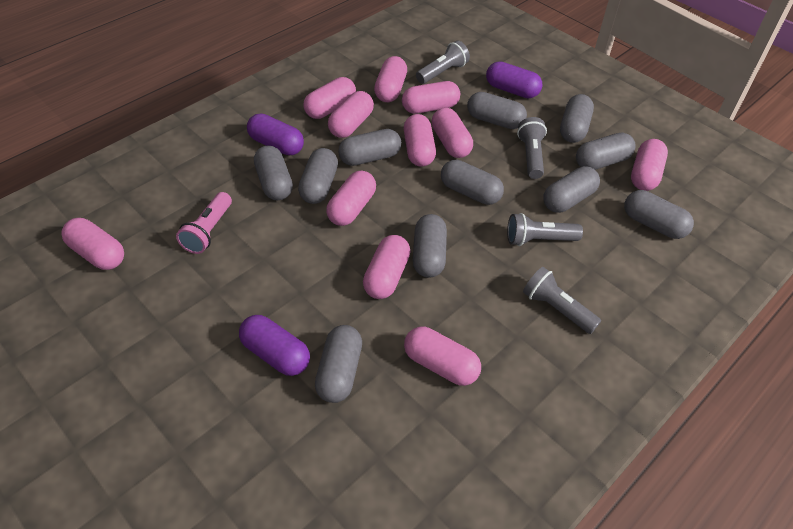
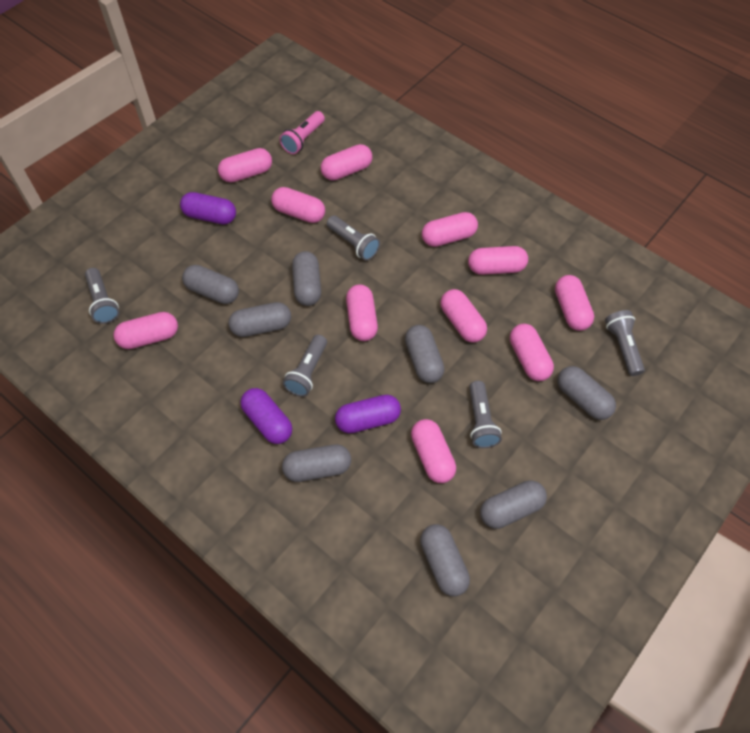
grey capsule: 11 -> 8
grey flashlight: 4 -> 5

